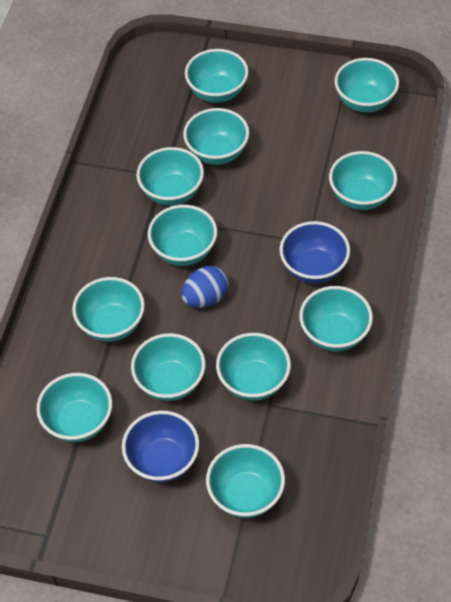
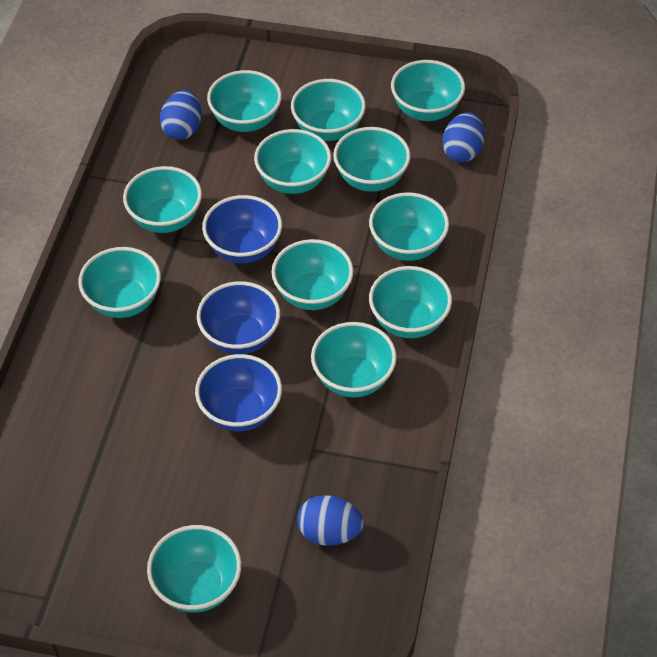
blue bowl: 2 -> 3
blue egg: 1 -> 3

